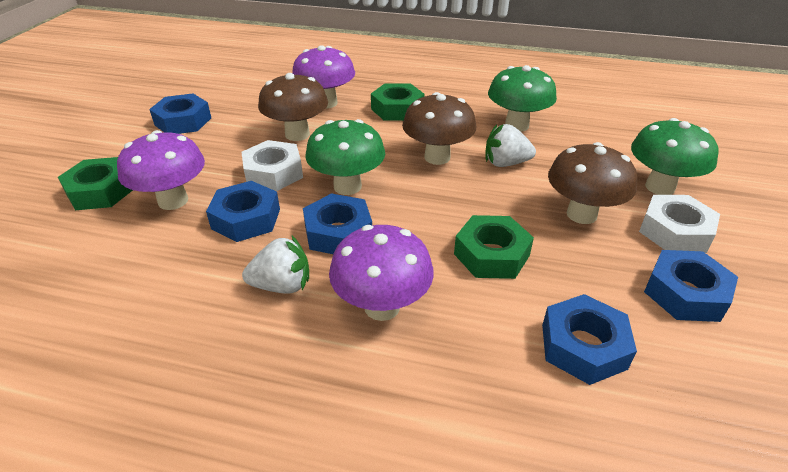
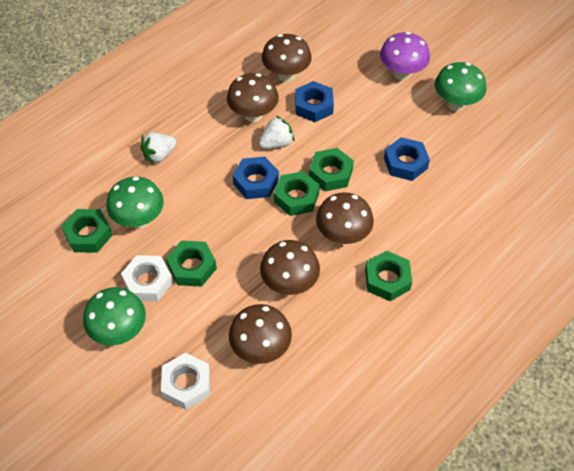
blue nut: 5 -> 3
brown mushroom: 3 -> 5
green nut: 3 -> 5
purple mushroom: 3 -> 1

